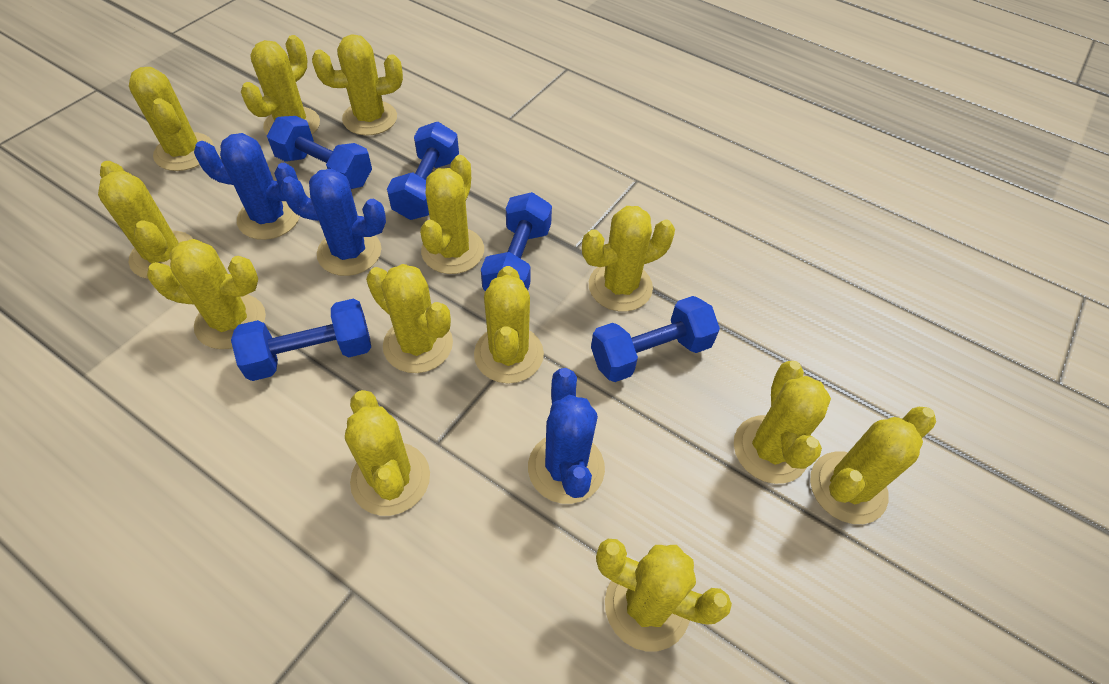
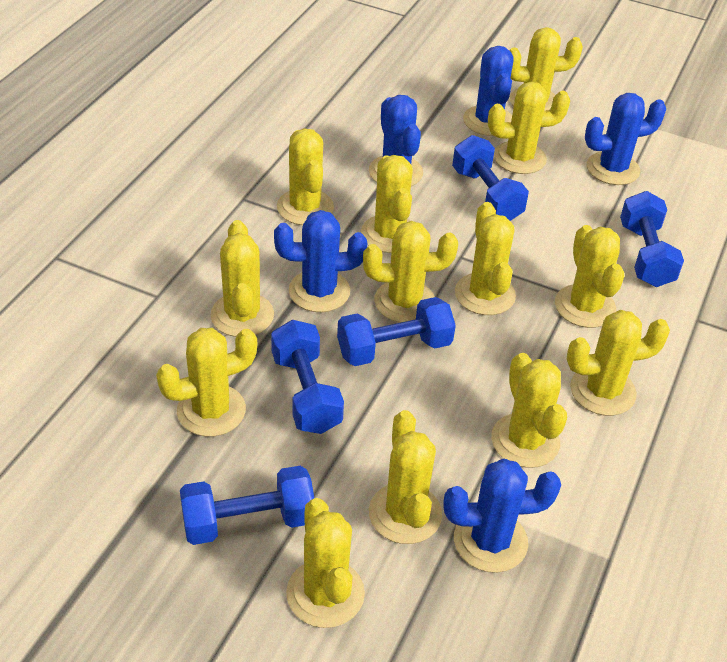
blue cactus: 3 -> 5

